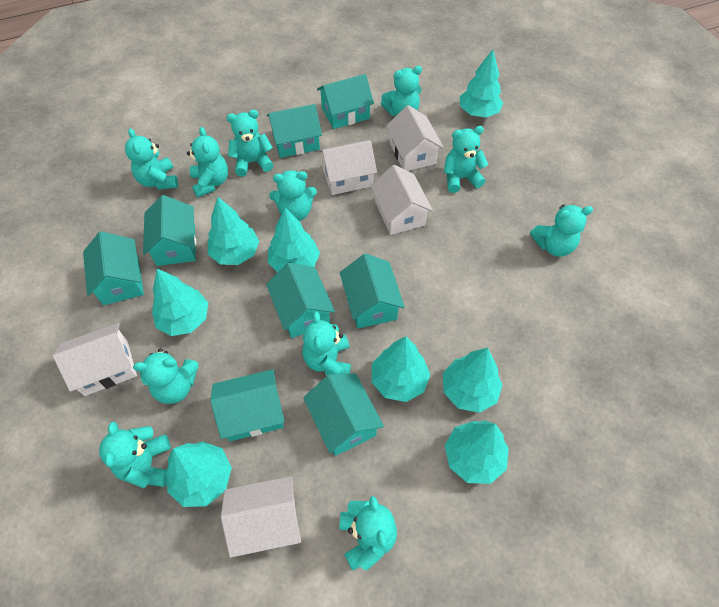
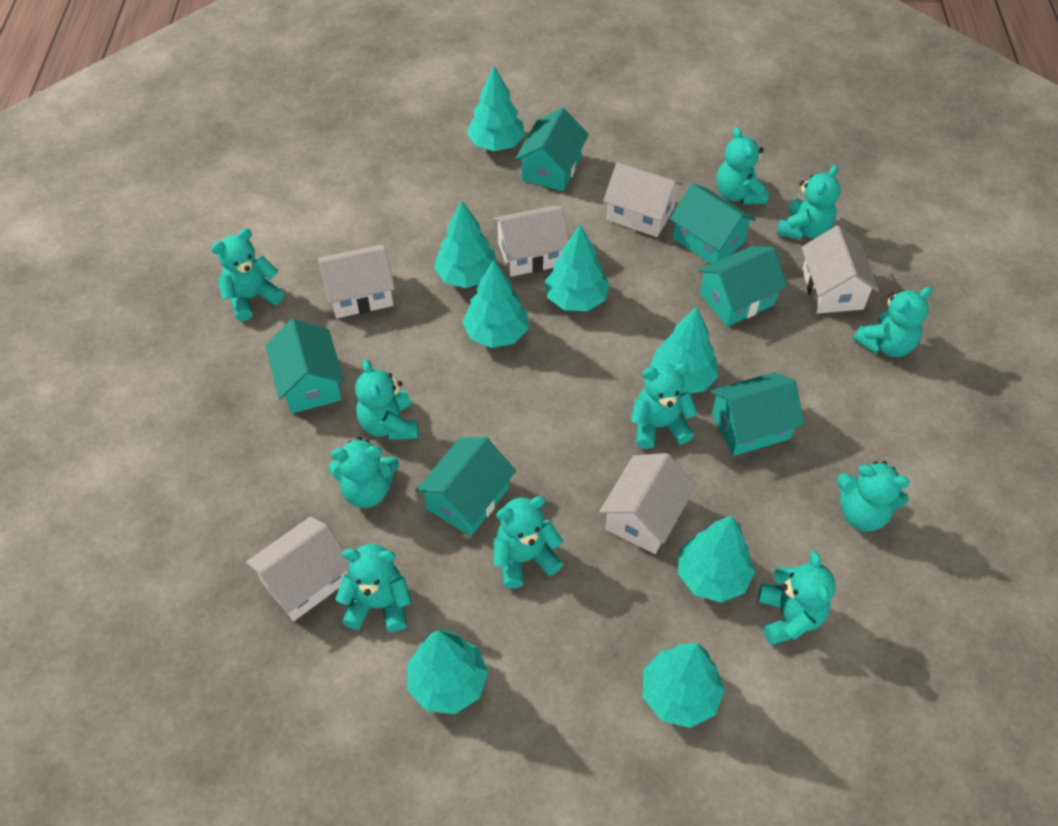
turquoise house: 8 -> 6
white house: 5 -> 6

